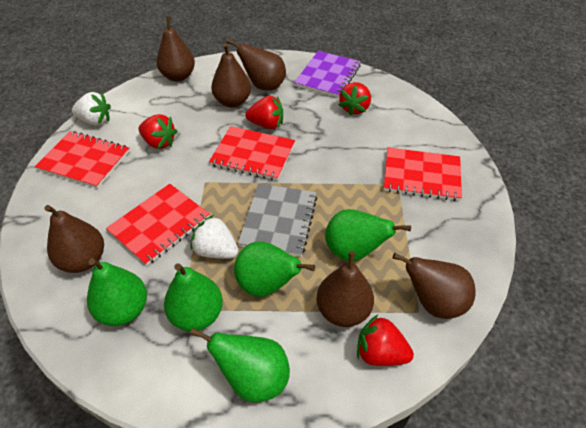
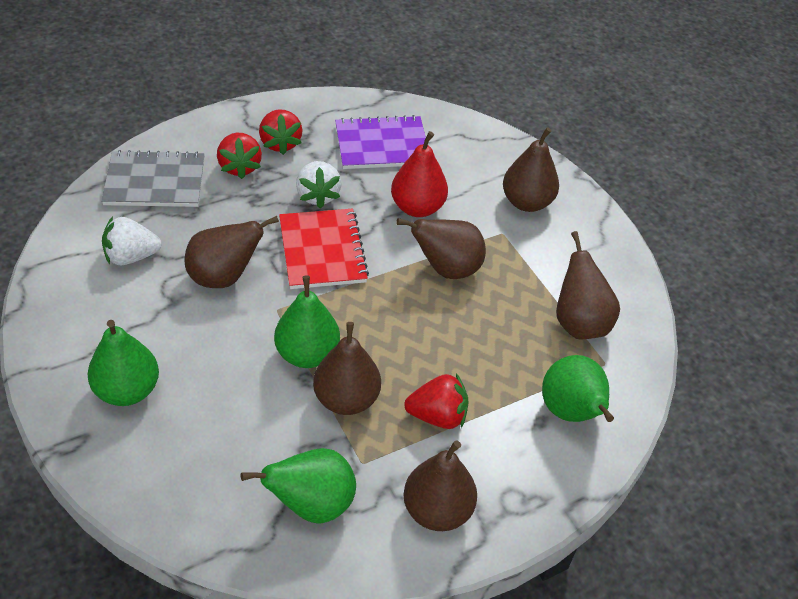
green pear: 5 -> 4
red notebook: 4 -> 1
red pear: 0 -> 1
red strawberry: 4 -> 3

